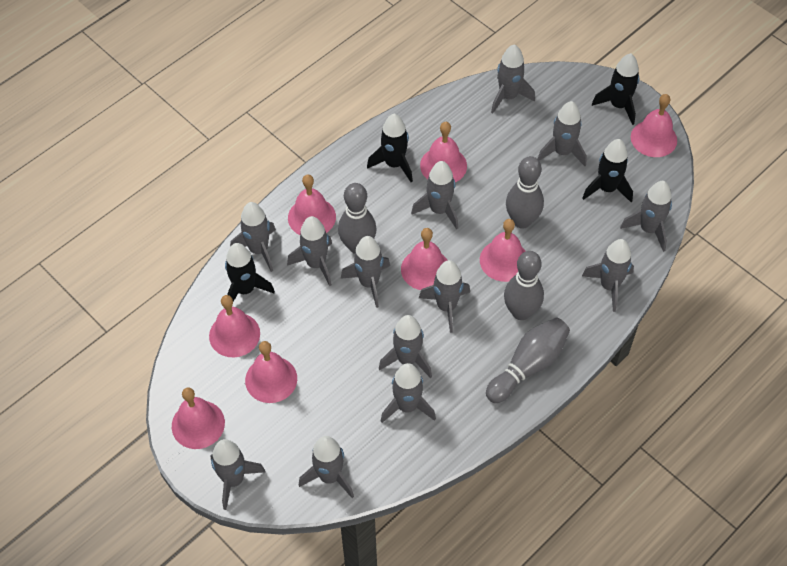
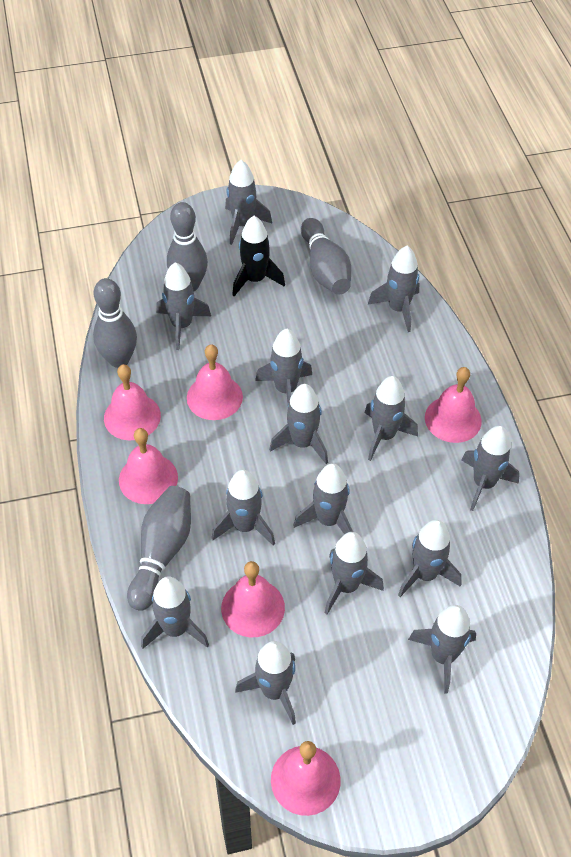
black rocket: 4 -> 1
grey rocket: 13 -> 14
pink bell: 8 -> 6

